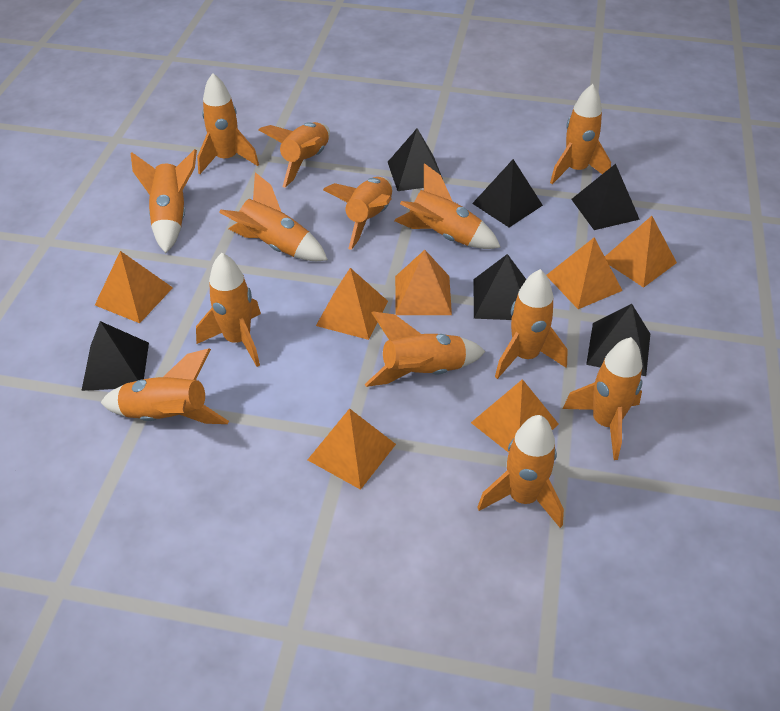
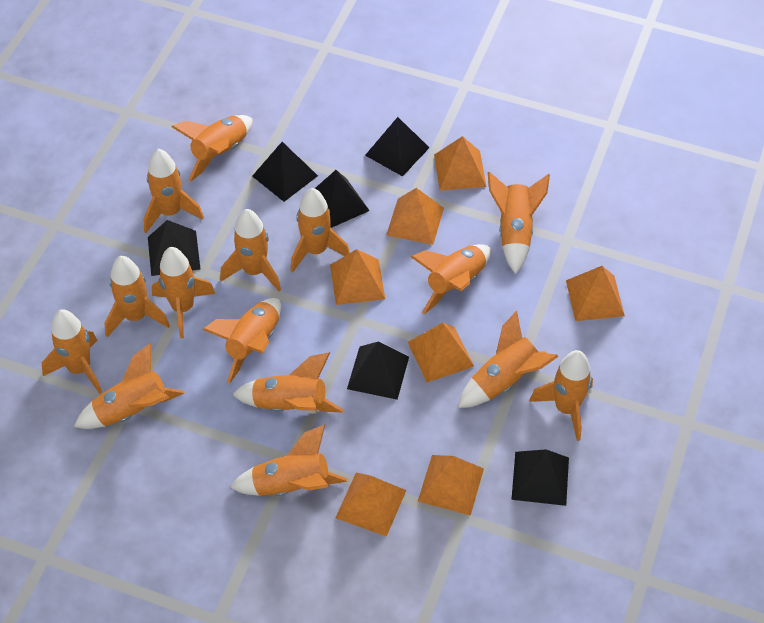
orange rocket: 13 -> 15

